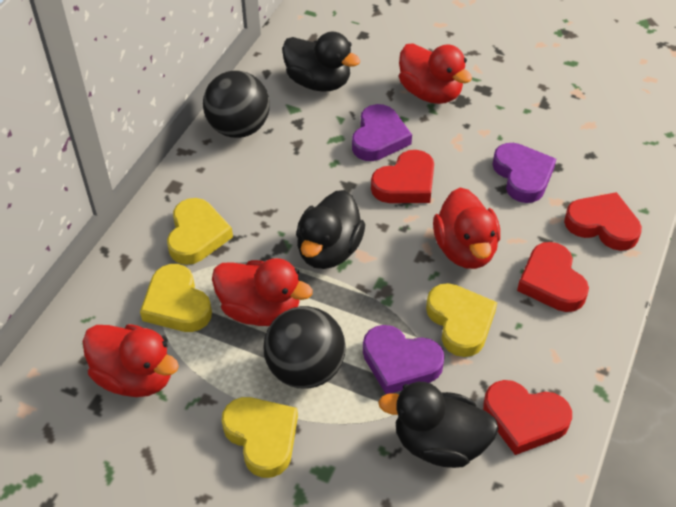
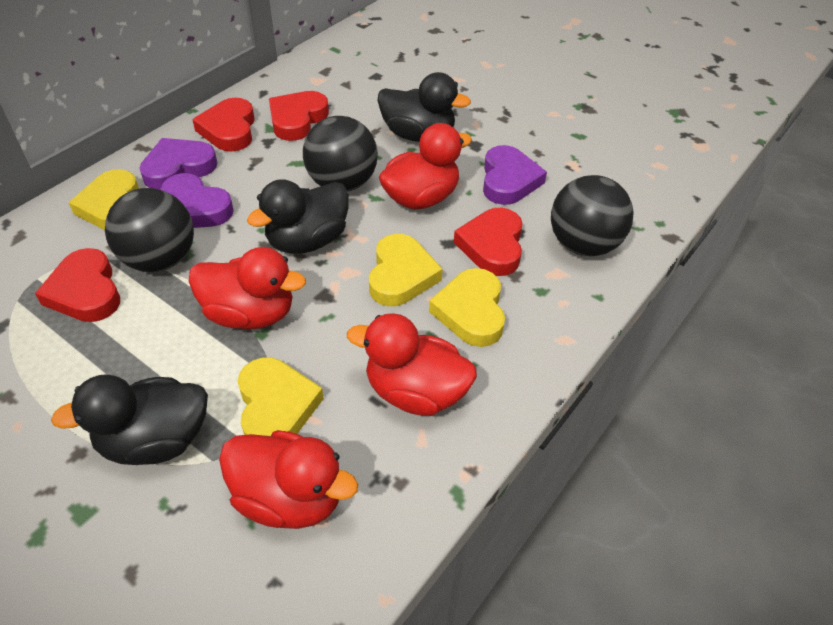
black ball: 2 -> 3

